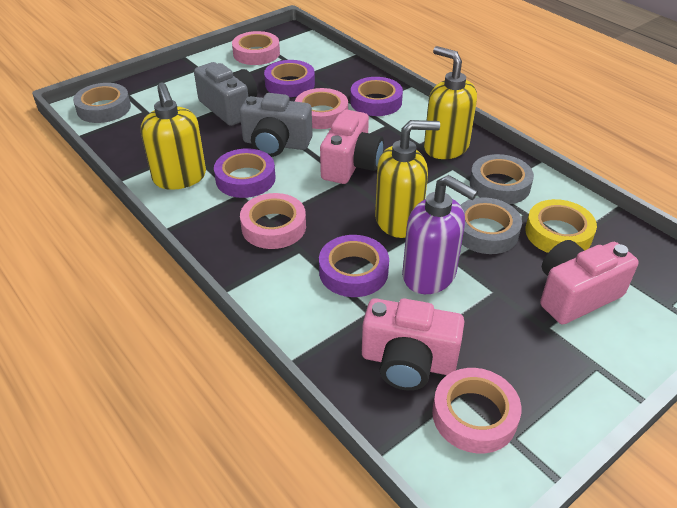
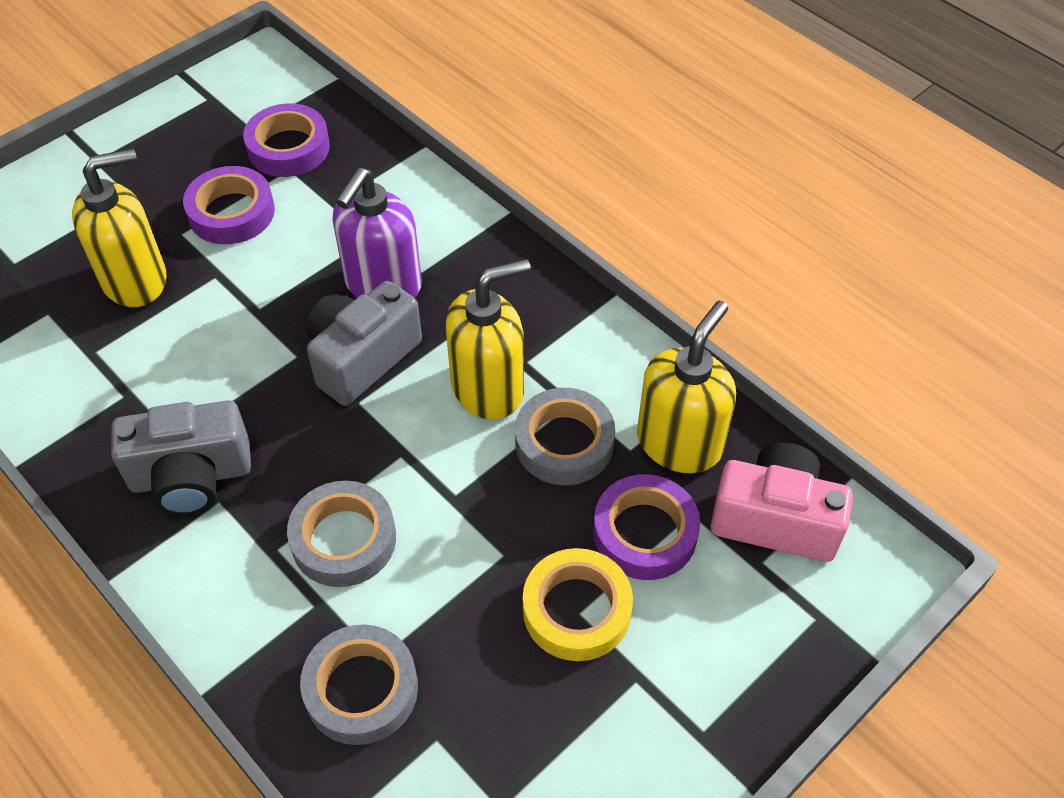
pink camera: 3 -> 1
pink tape: 4 -> 0
purple tape: 4 -> 3

